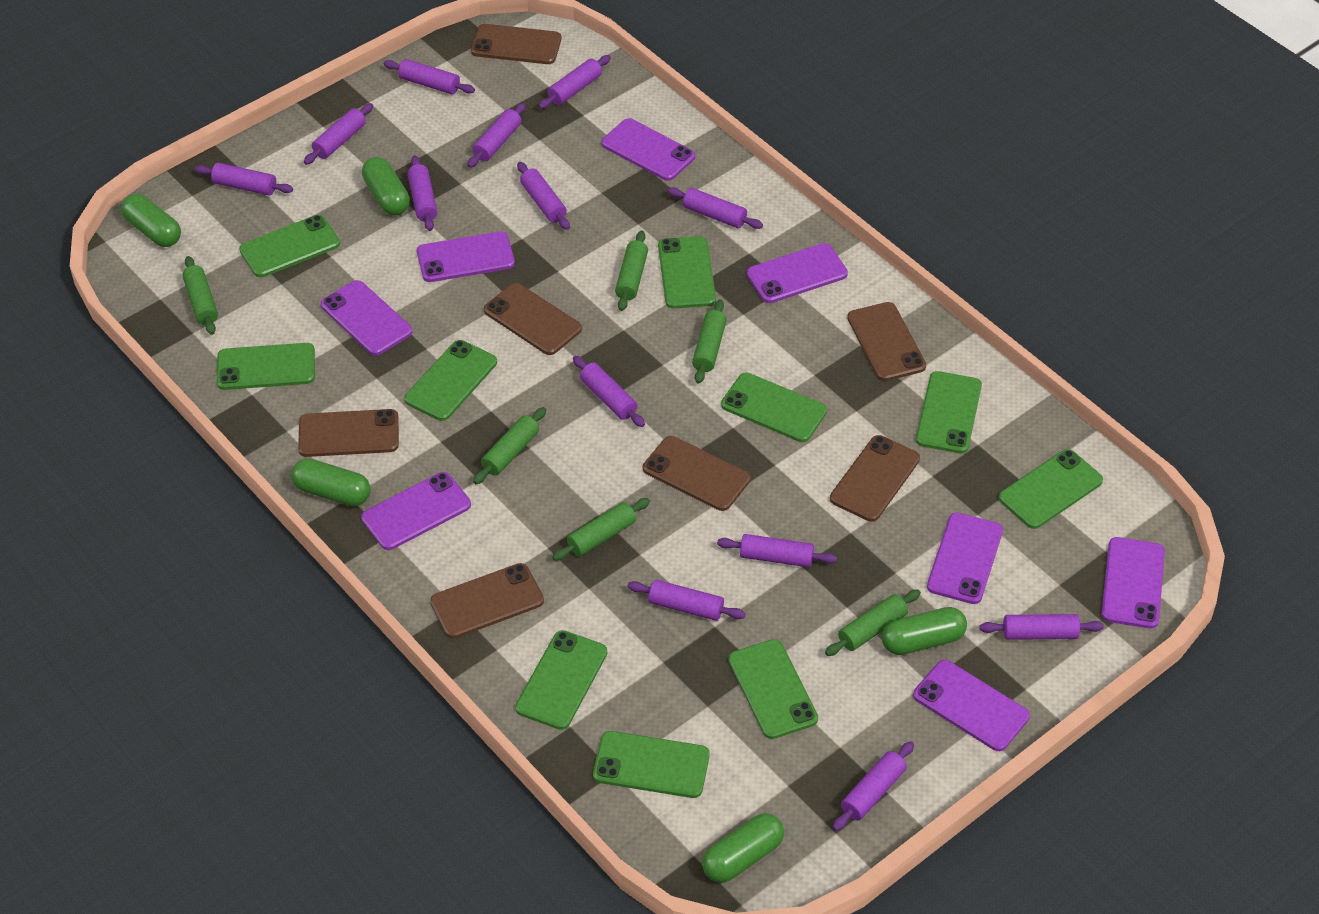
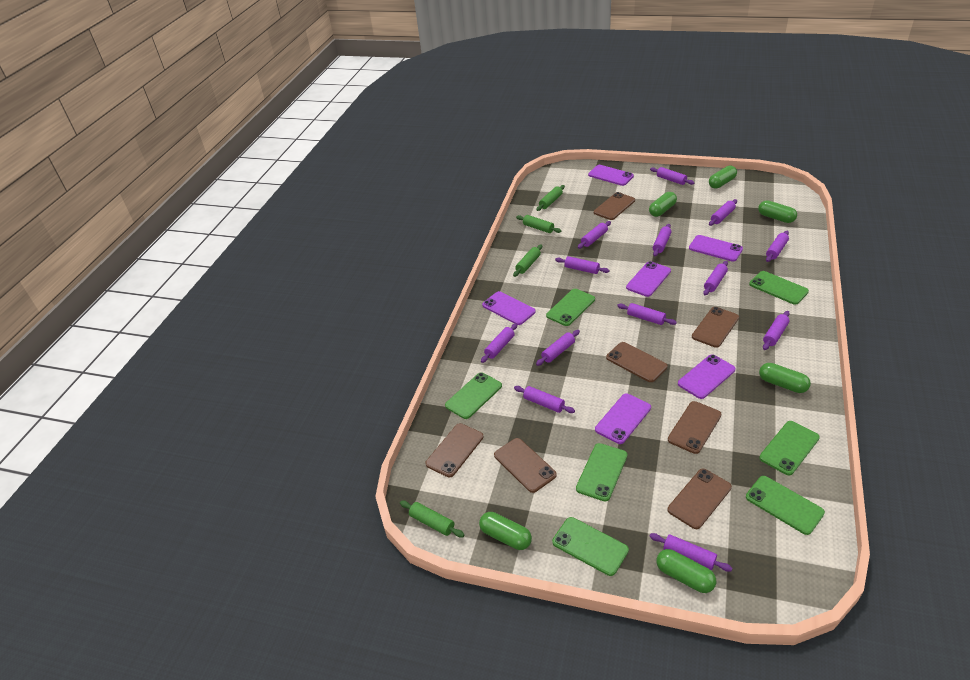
green capsule: 5 -> 6
green phone: 10 -> 7
green rolling pin: 6 -> 4
purple phone: 8 -> 6

